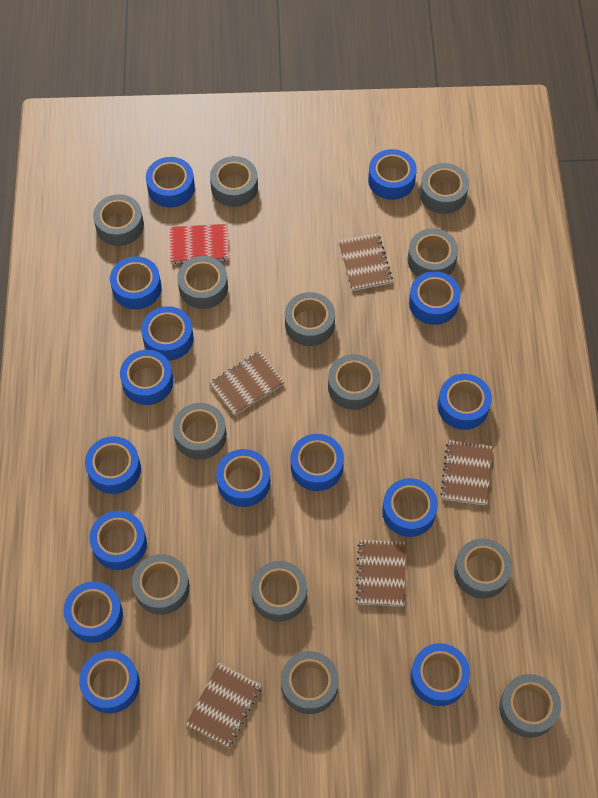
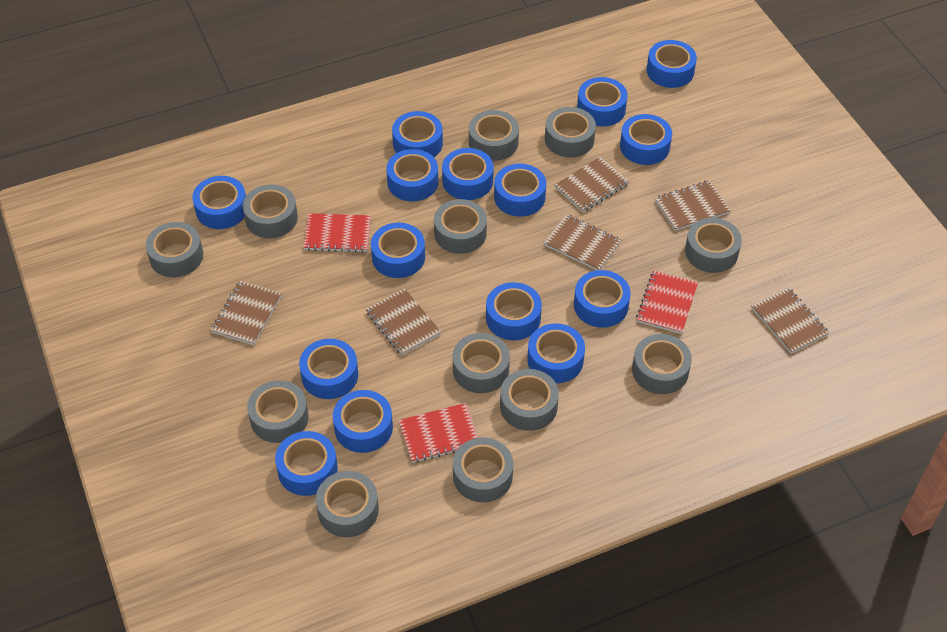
brown notebook: 5 -> 6
grey tape: 13 -> 12
red notebook: 1 -> 3

